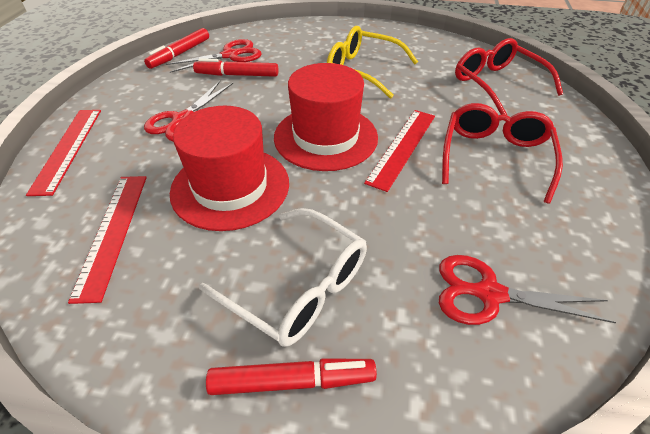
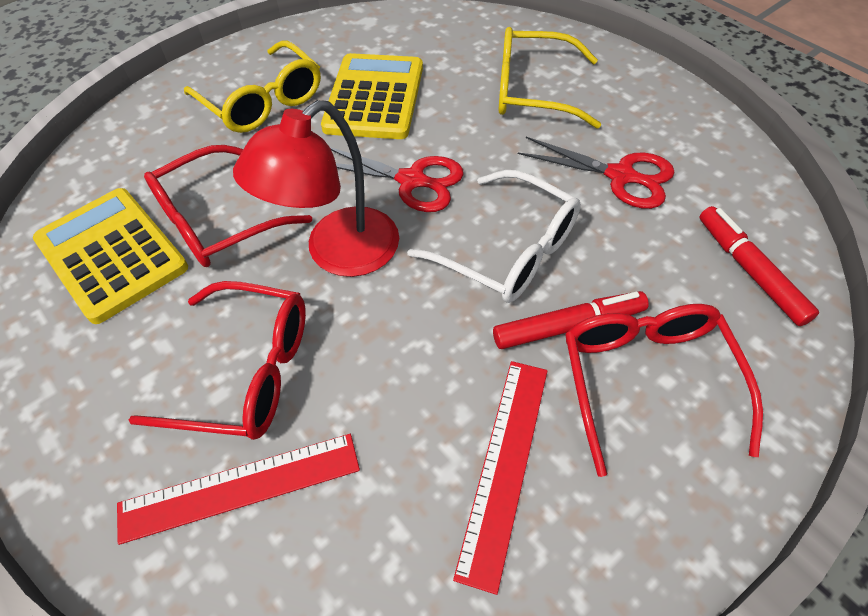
red glasses: 2 -> 3
red hat: 2 -> 0
red lamp: 0 -> 1
red marker: 3 -> 2
red ruler: 3 -> 2
red scissors: 3 -> 2
yellow calculator: 0 -> 2
yellow glasses: 1 -> 2

